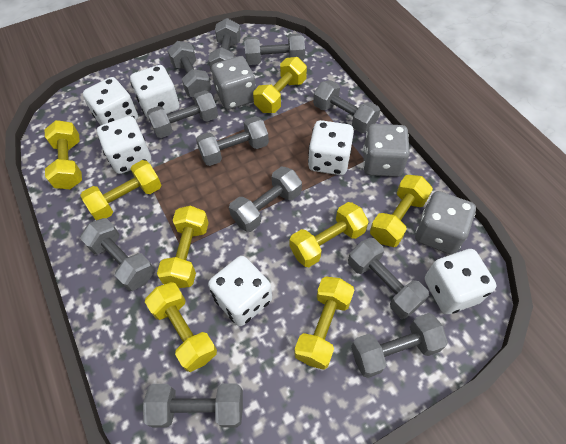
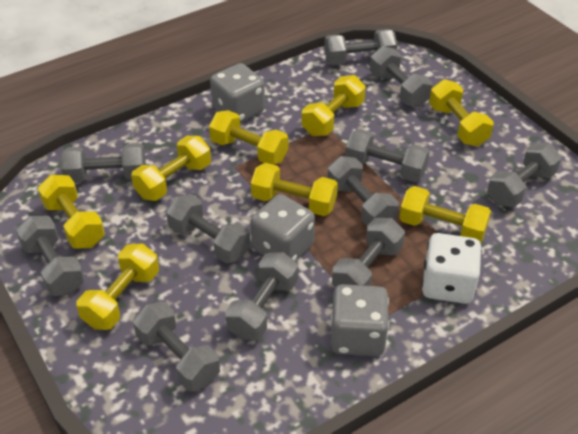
white dice: 6 -> 1

